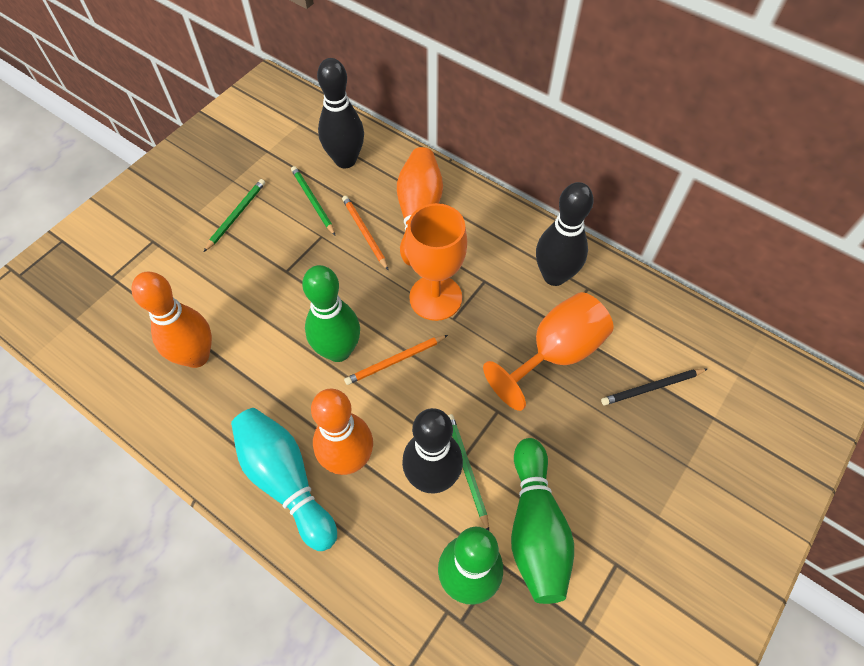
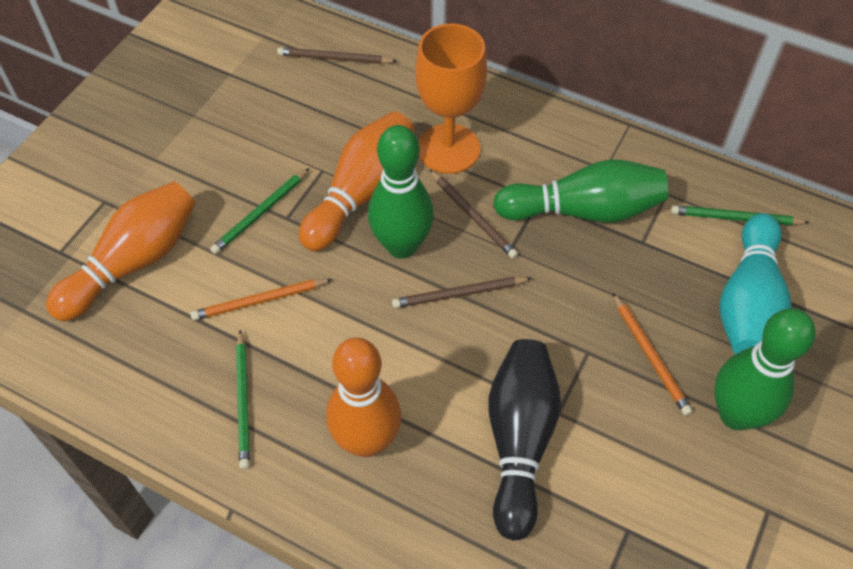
black bowling pin: 3 -> 1
black pencil: 1 -> 0
brown pencil: 0 -> 3
orange goblet: 2 -> 1

